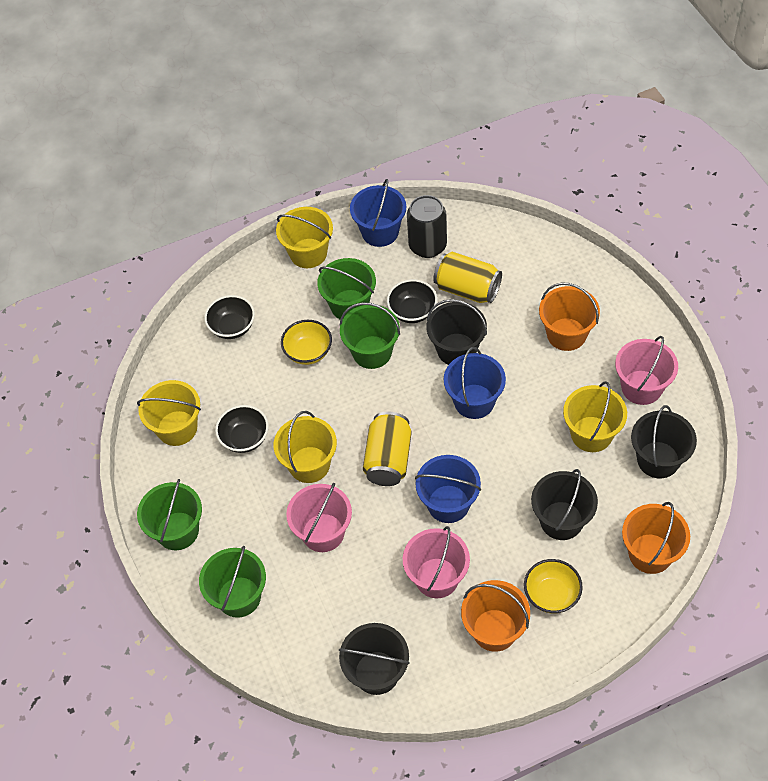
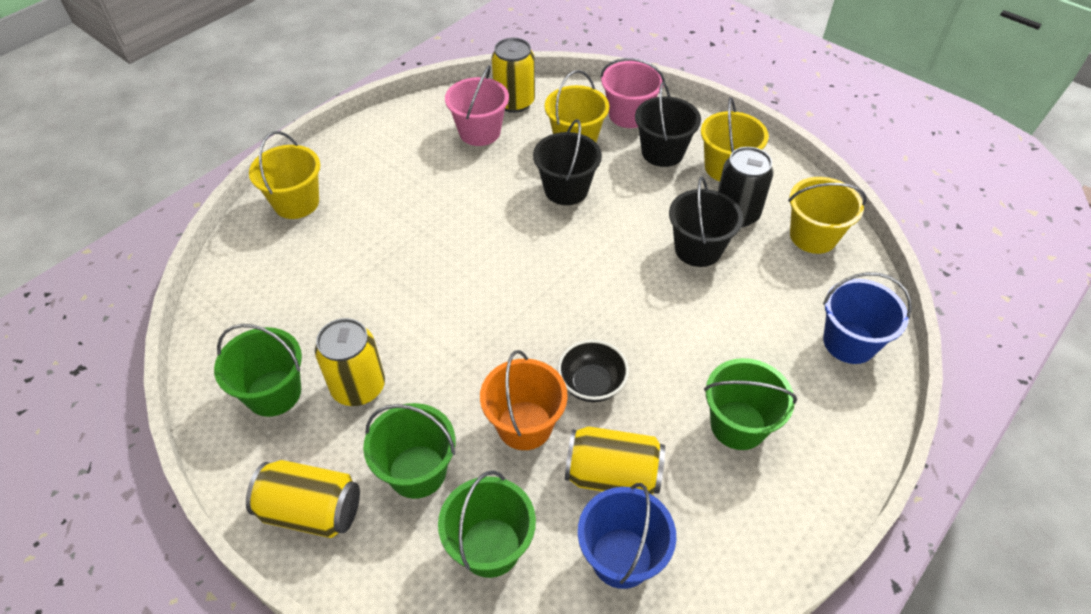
black bowl: 3 -> 1
black bucket: 4 -> 3
blue bucket: 3 -> 2
orange bucket: 3 -> 1
pink bucket: 3 -> 2
yellow bowl: 2 -> 0
yellow can: 2 -> 4

